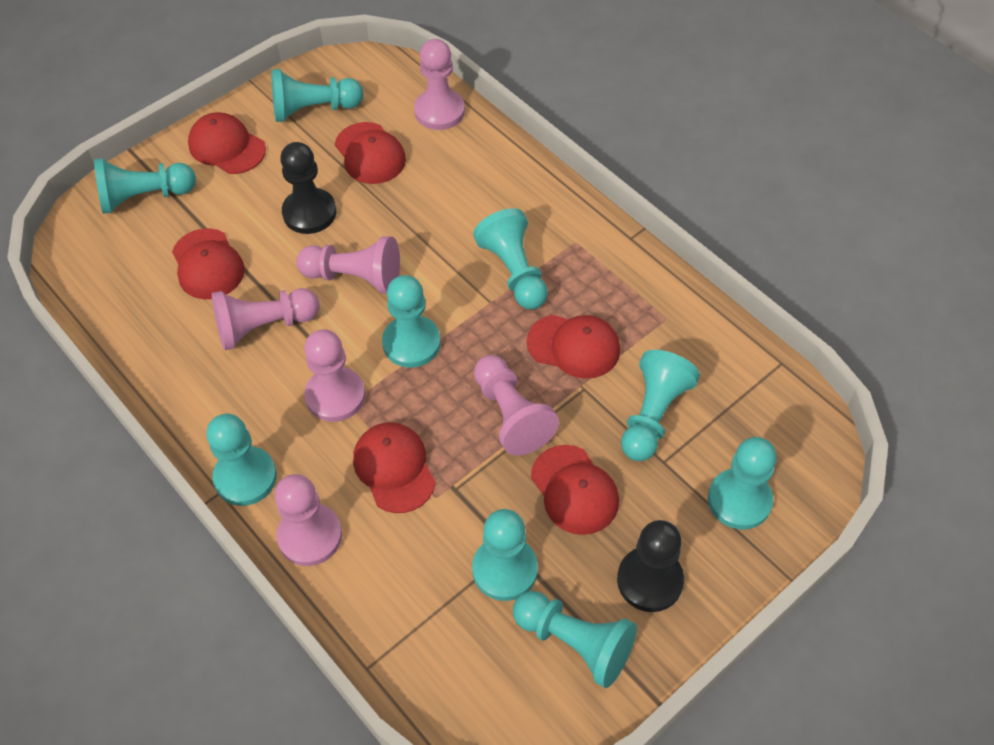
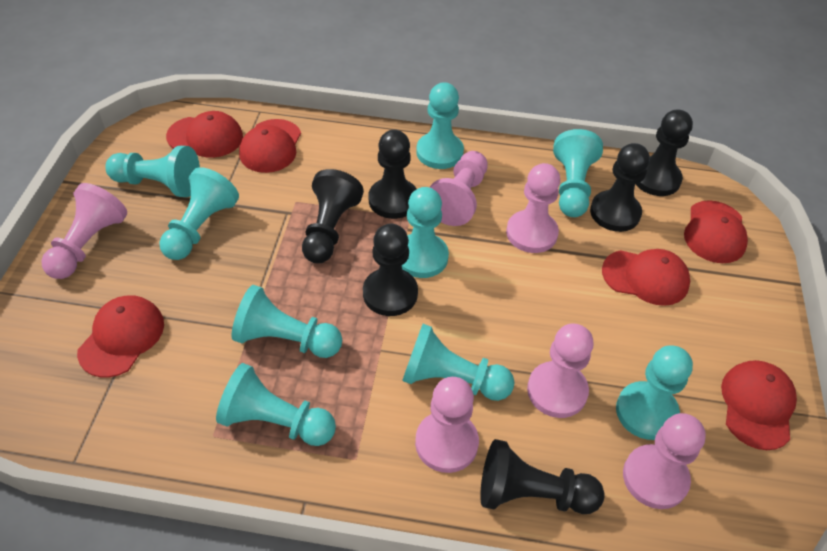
black pawn: 2 -> 6

